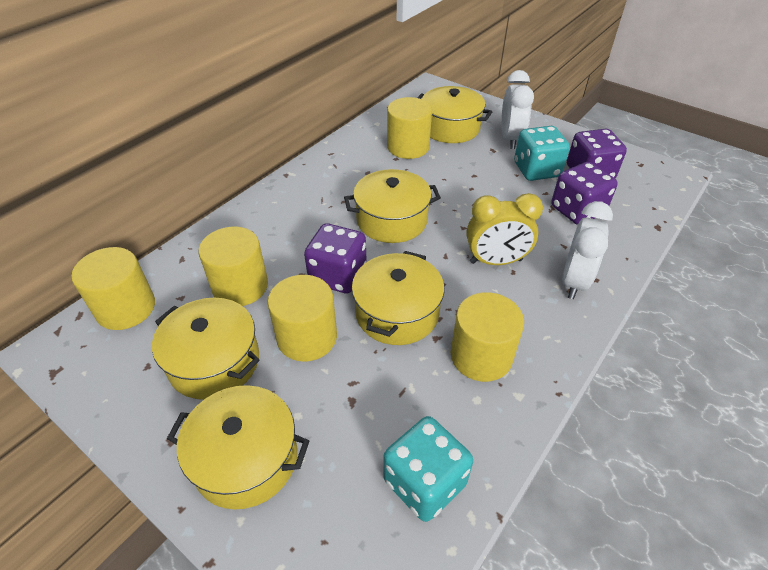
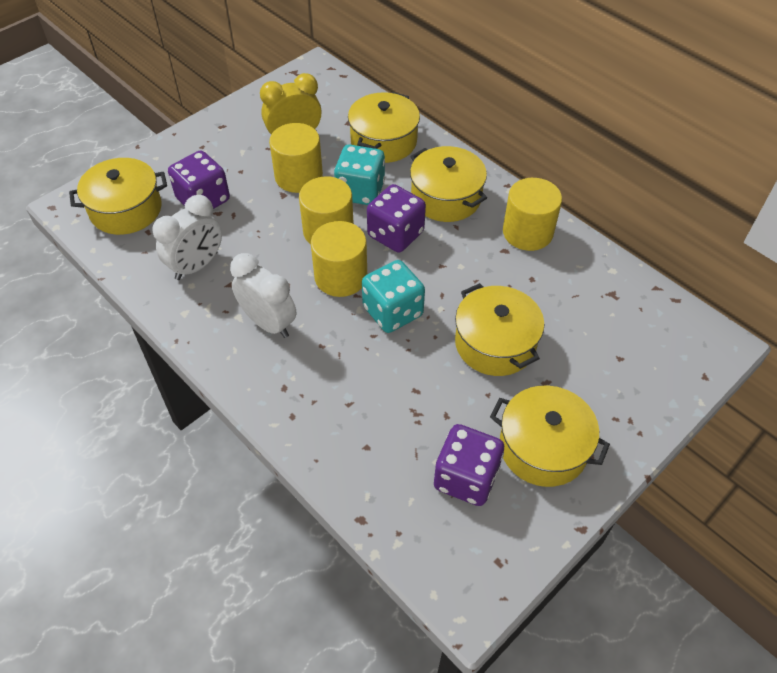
yellow cylinder: 5 -> 4

